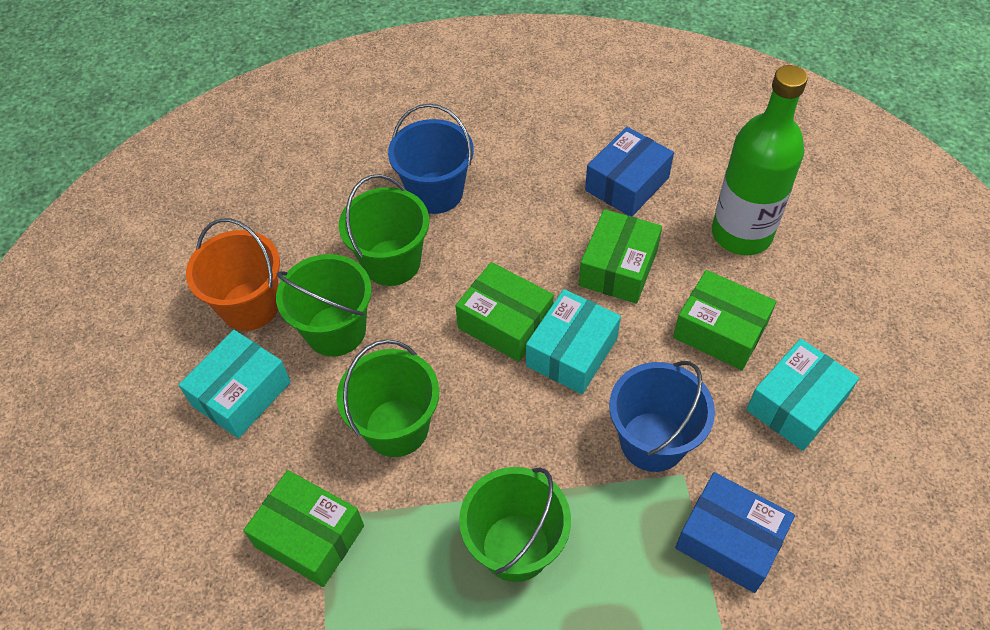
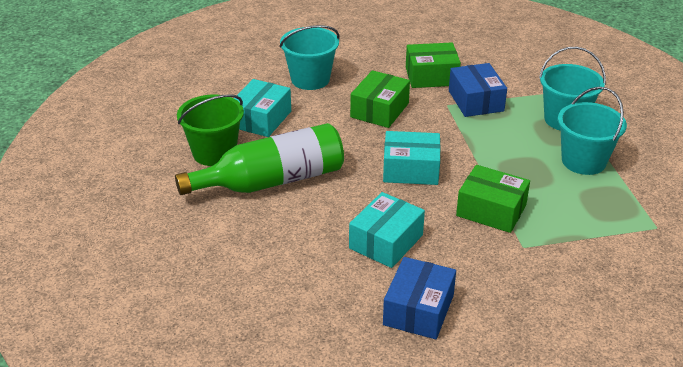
blue bucket: 2 -> 0
green box: 4 -> 3
green bucket: 4 -> 1
orange bucket: 1 -> 0
turquoise bucket: 0 -> 3

